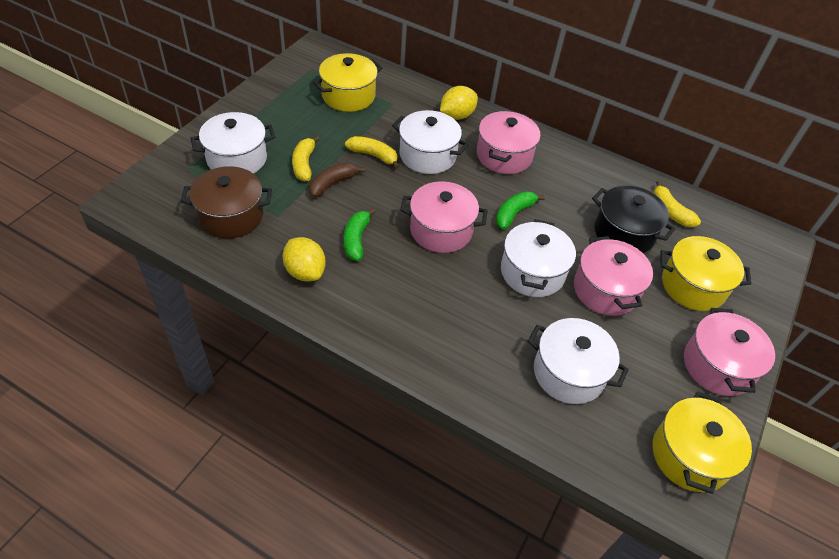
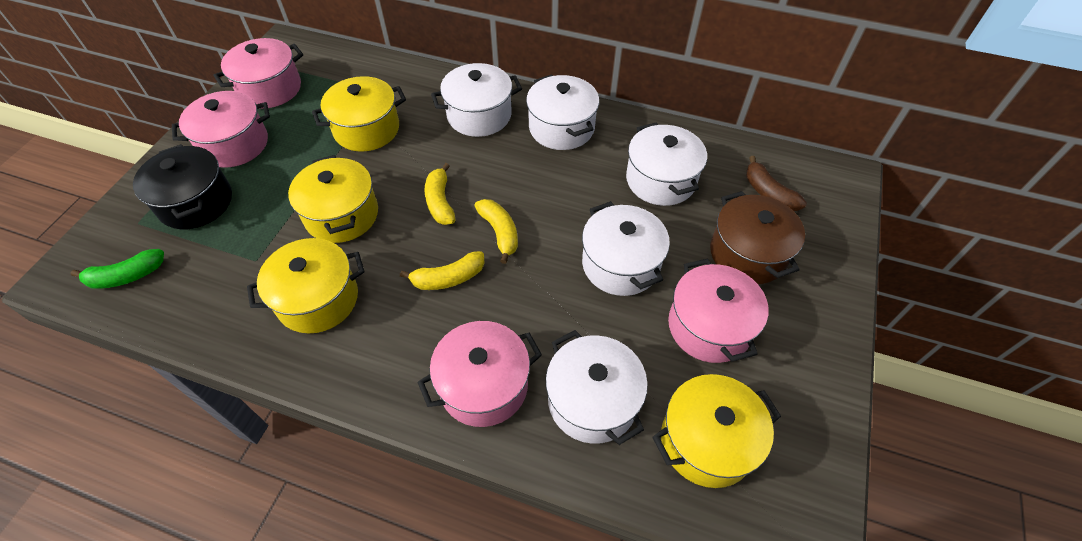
green banana: 2 -> 1
white pot: 4 -> 5
yellow lemon: 2 -> 0
yellow pot: 3 -> 4

